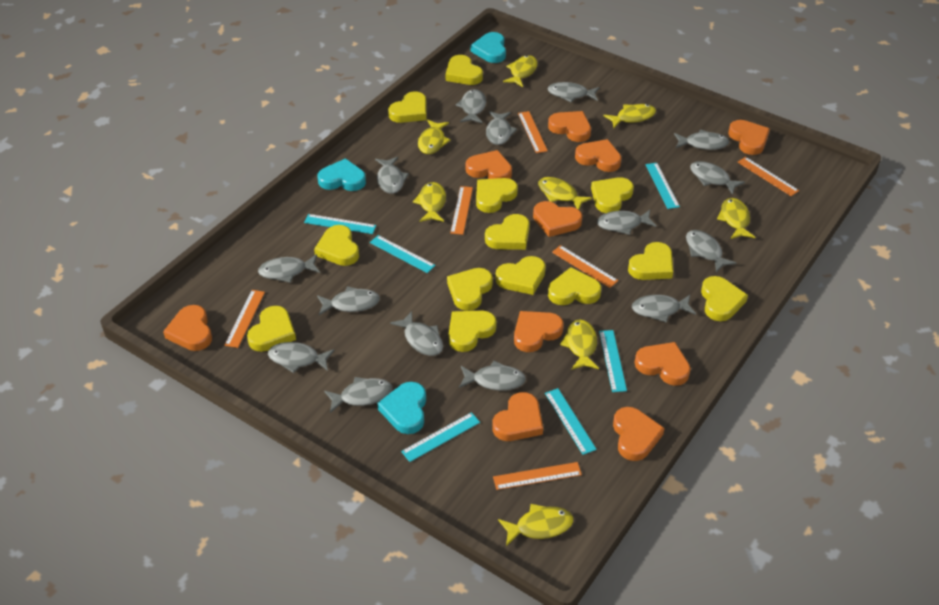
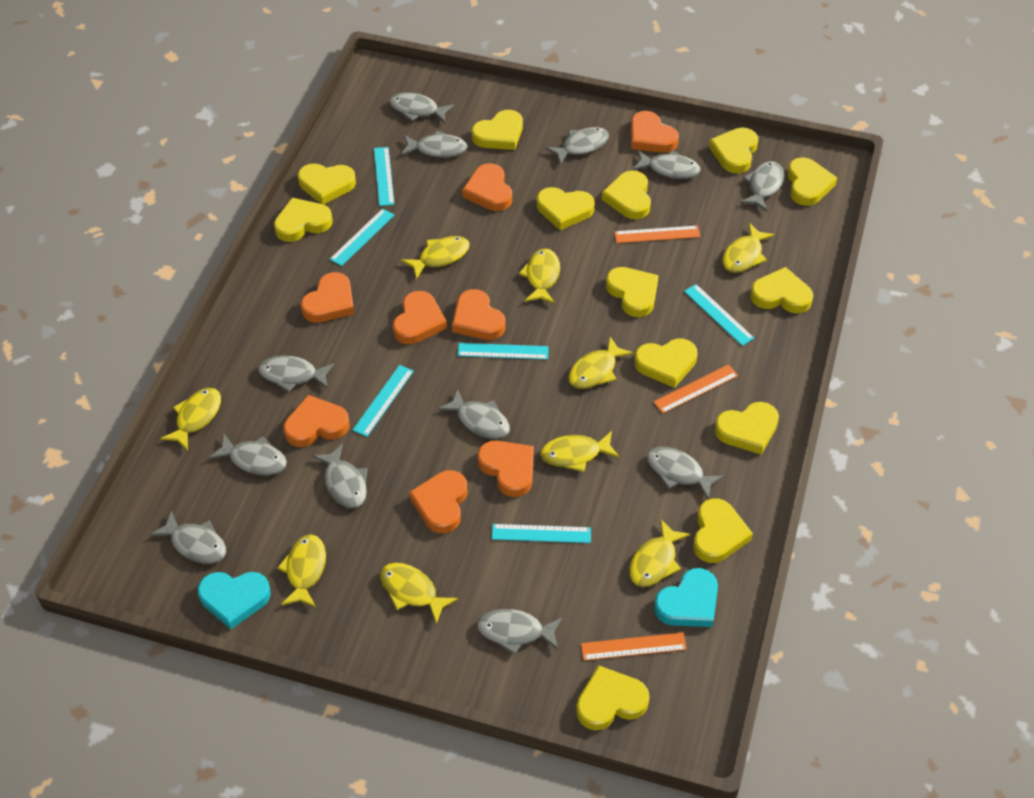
grey fish: 15 -> 12
orange heart: 10 -> 8
orange ruler: 6 -> 3
turquoise heart: 3 -> 2
yellow fish: 8 -> 9

